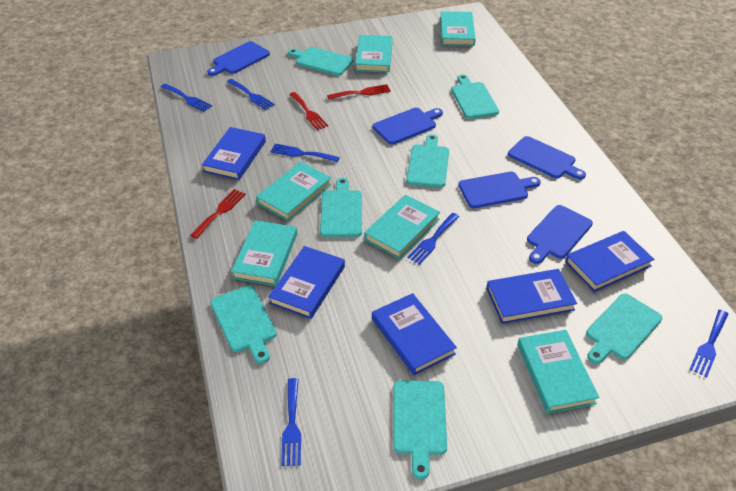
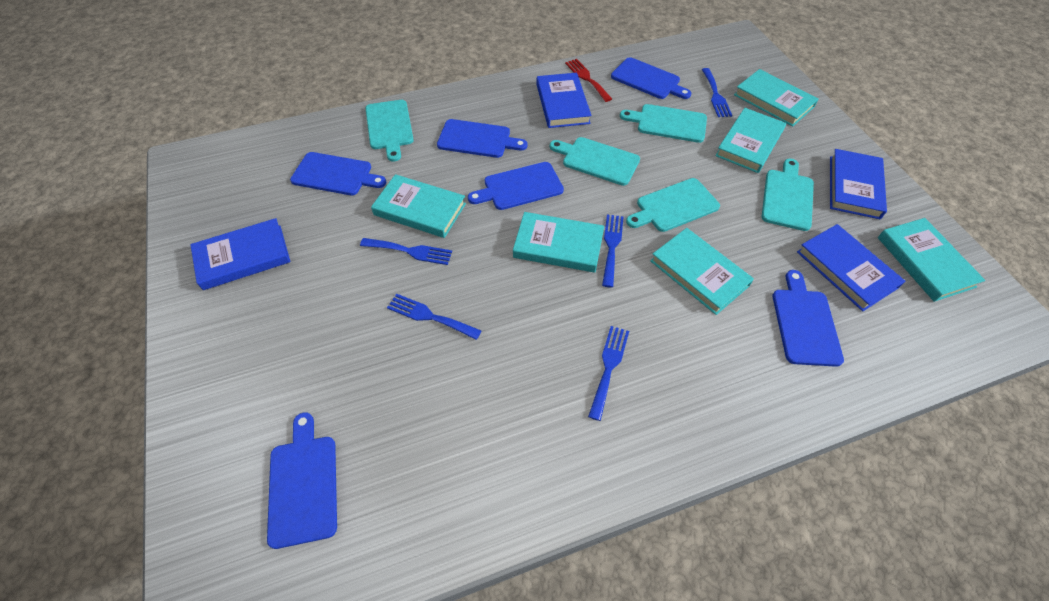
blue book: 5 -> 4
blue cutting board: 5 -> 6
blue fork: 6 -> 5
red fork: 3 -> 1
turquoise cutting board: 7 -> 5

